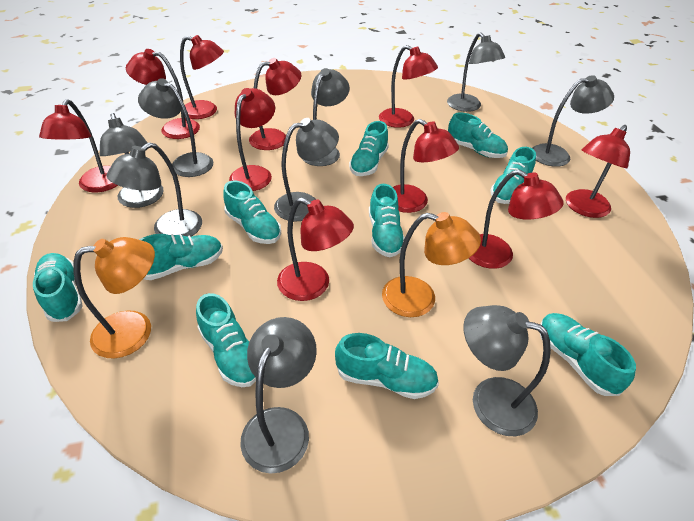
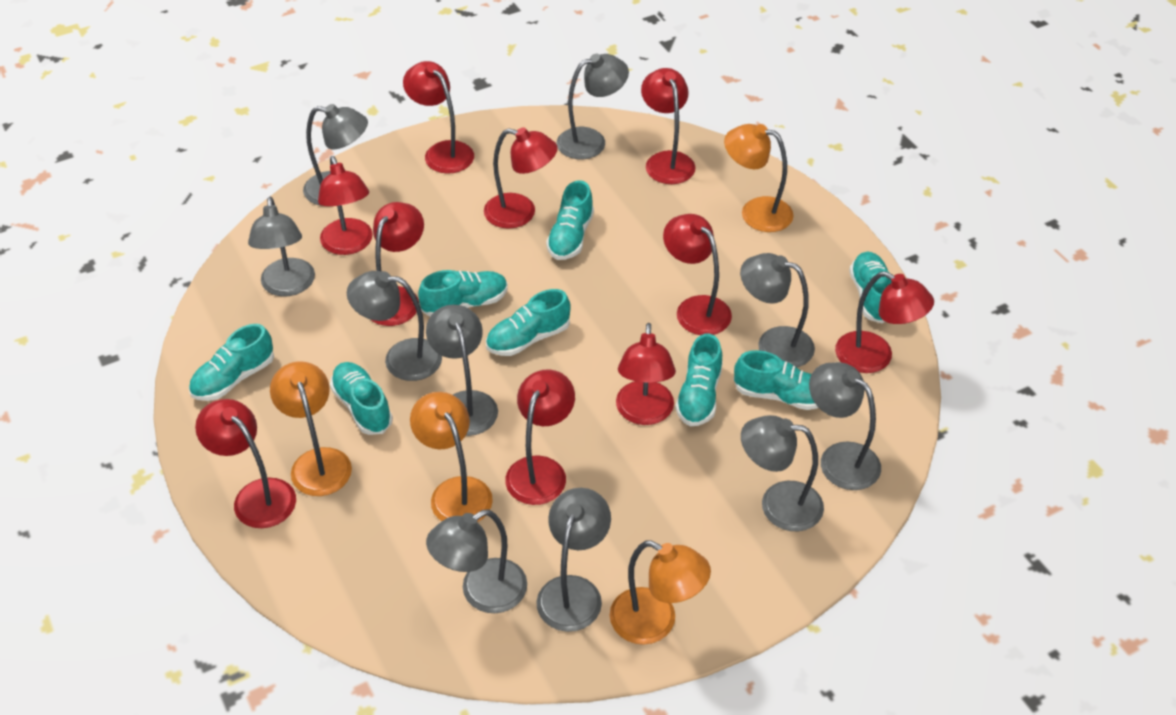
grey lamp: 9 -> 10
orange lamp: 2 -> 4
turquoise shoe: 10 -> 8

